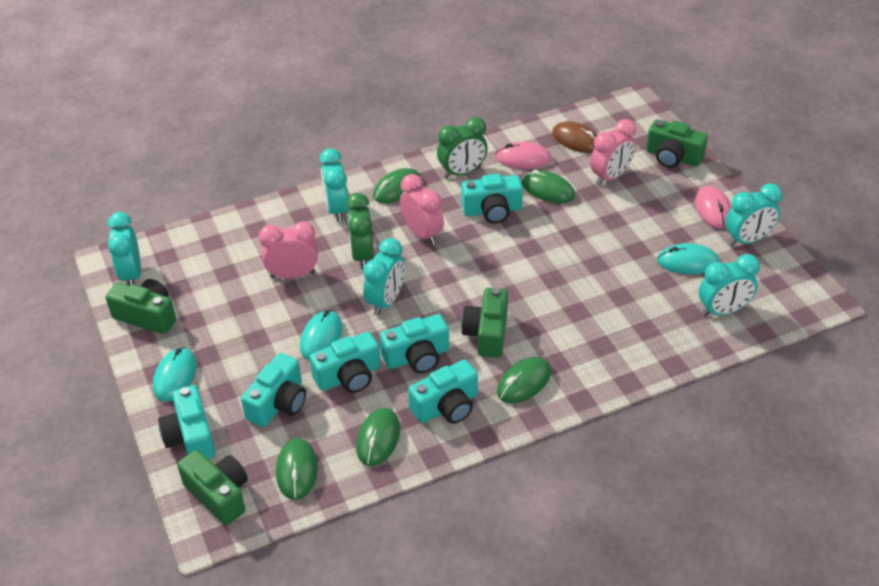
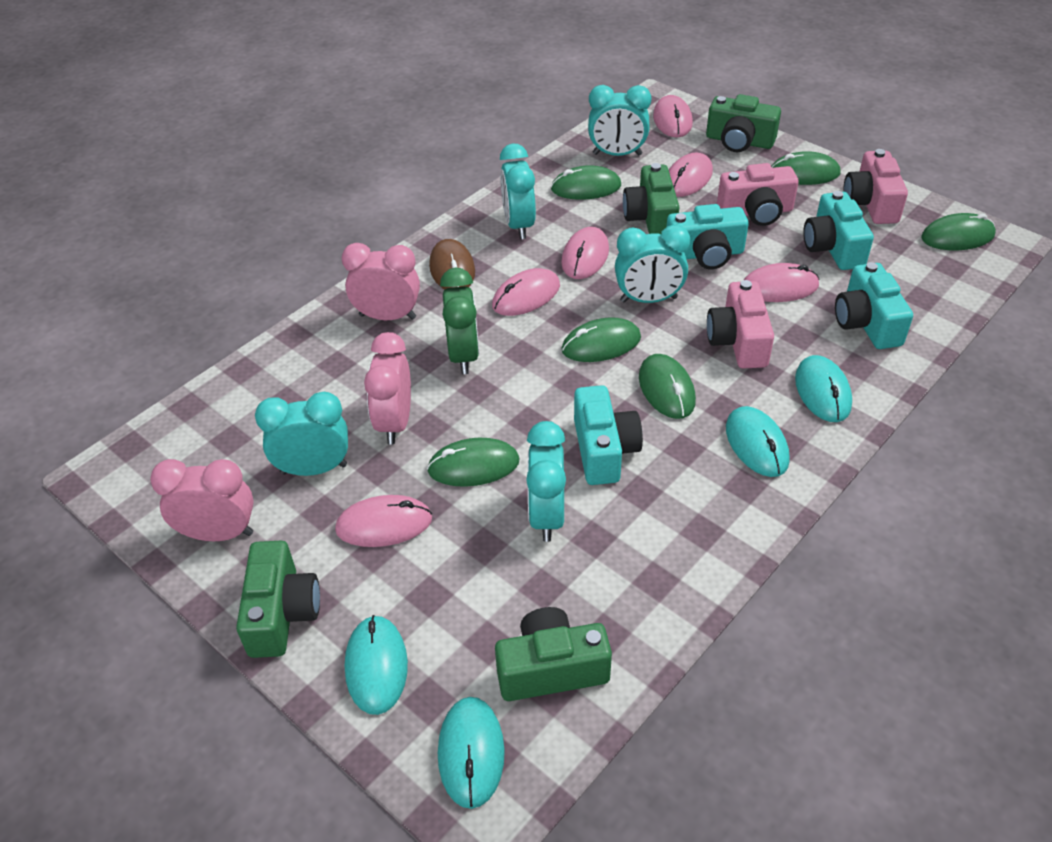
green clock: 2 -> 1
green mouse: 5 -> 6
pink camera: 0 -> 3
pink mouse: 2 -> 6
turquoise camera: 6 -> 4
turquoise mouse: 3 -> 4

